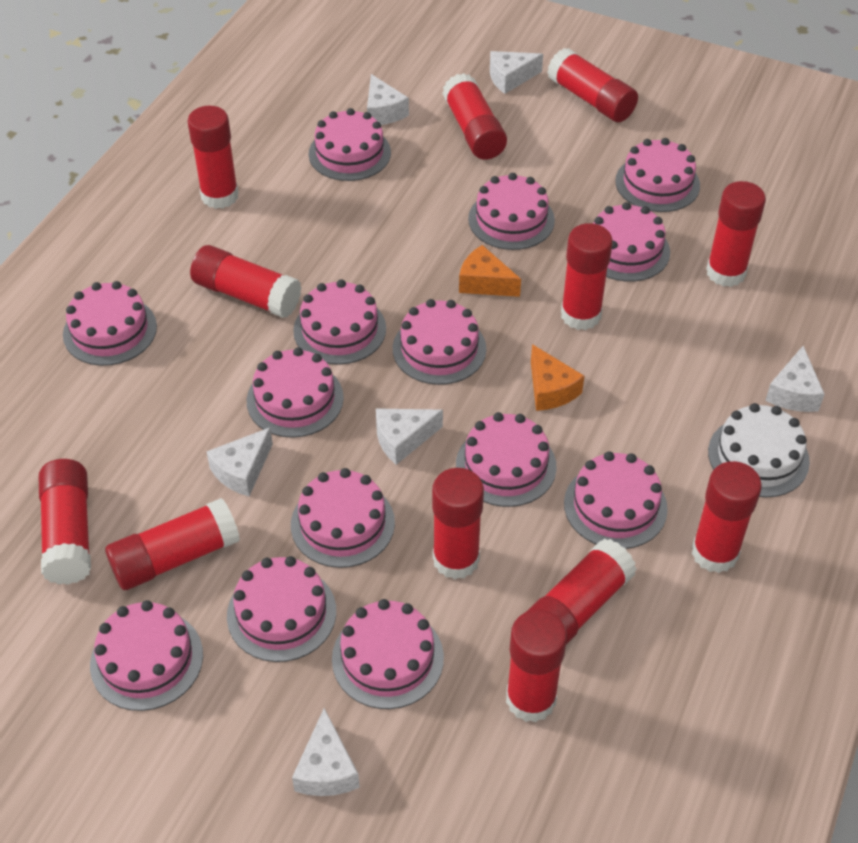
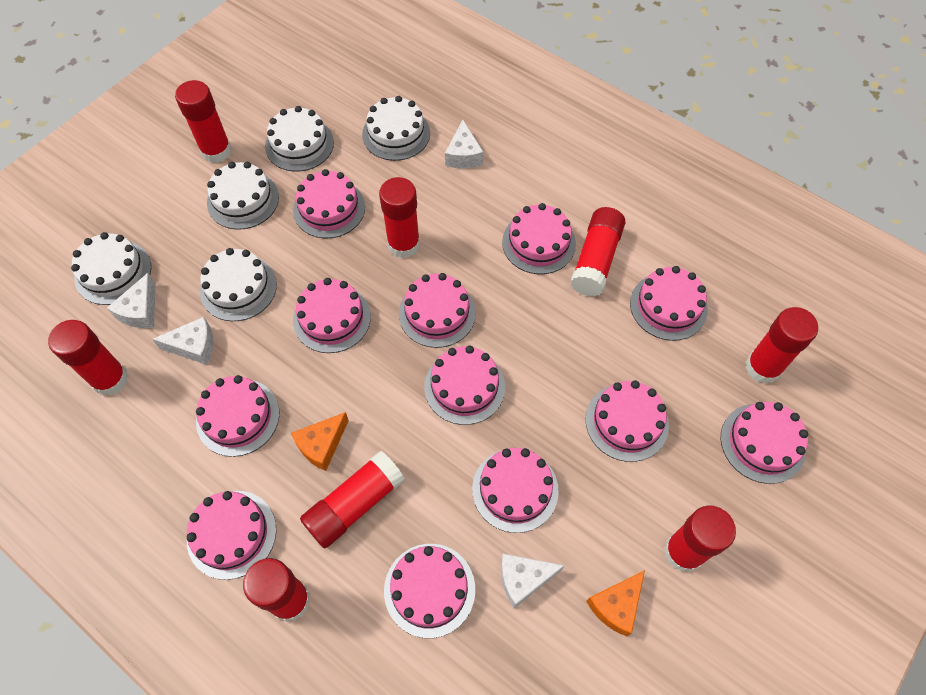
pink cake: 14 -> 12
red glue stick: 12 -> 8
white cake: 1 -> 5
white cheese: 6 -> 4

